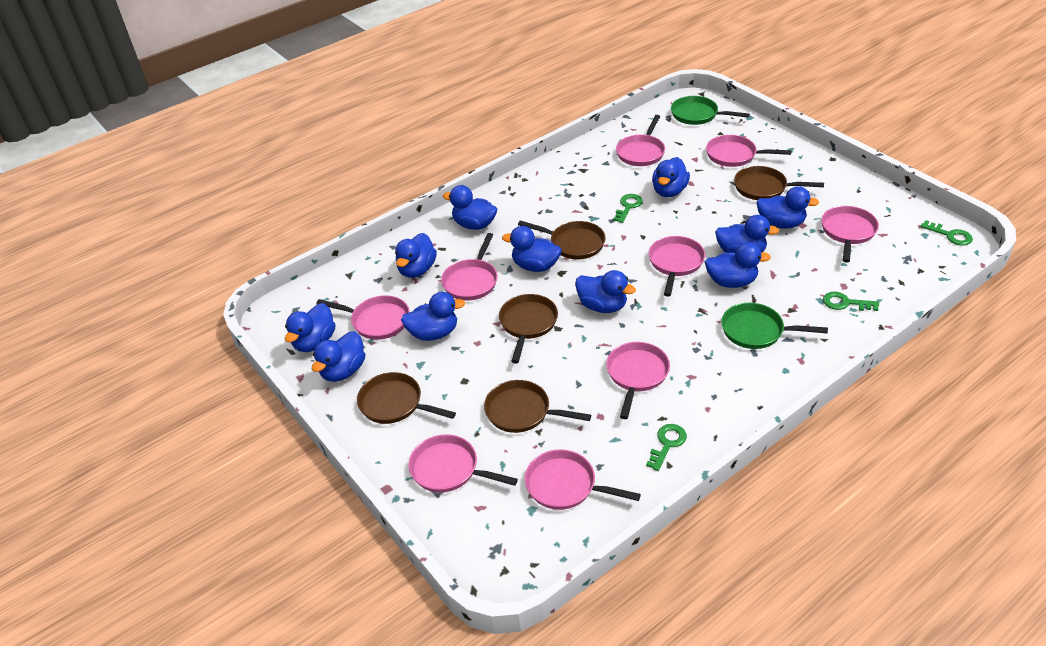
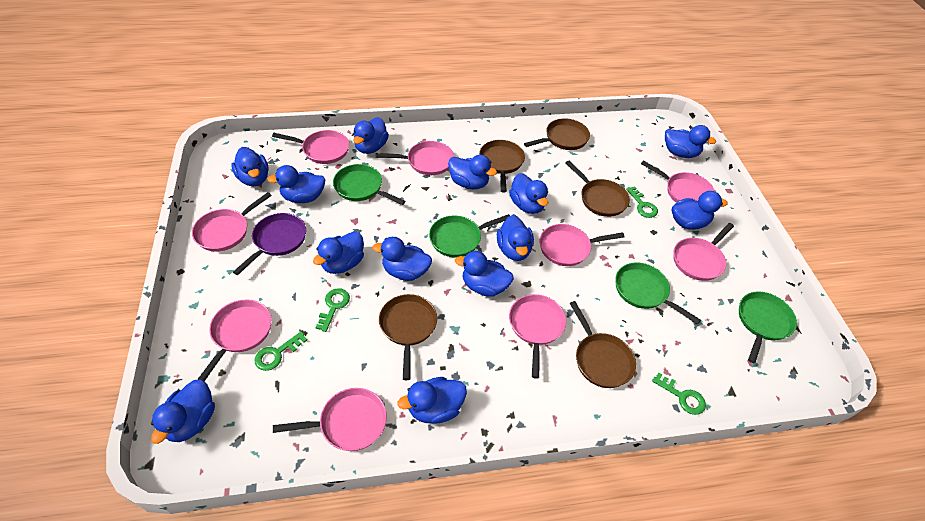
blue duck: 11 -> 13
green pan: 2 -> 4
purple pan: 0 -> 1

